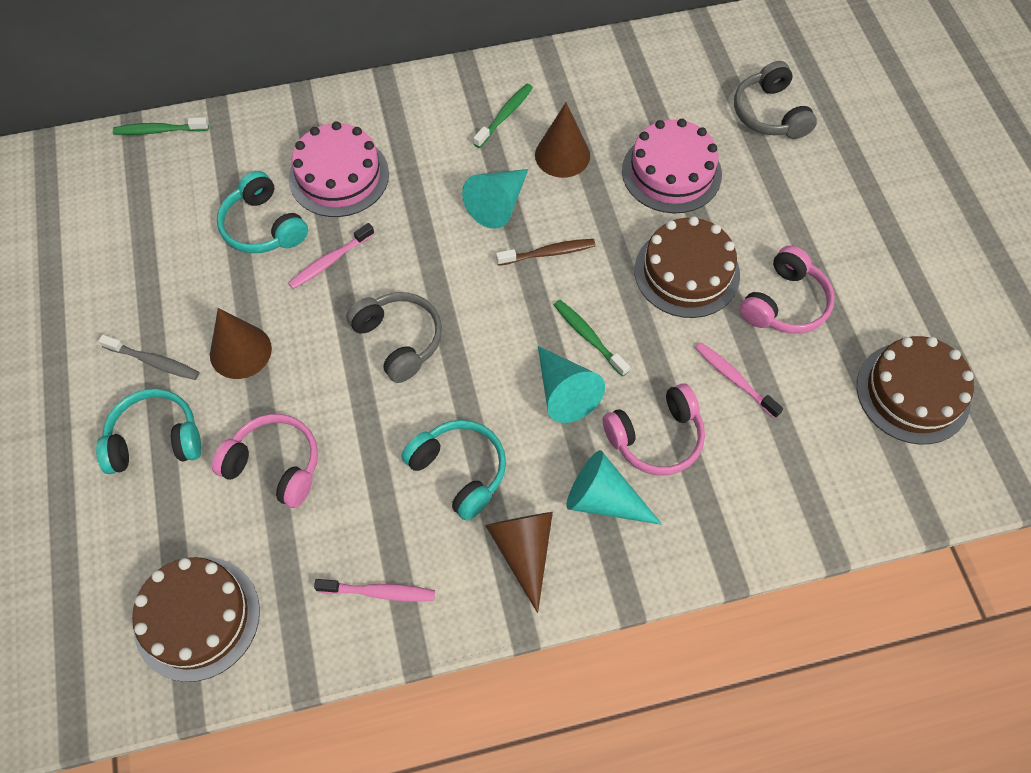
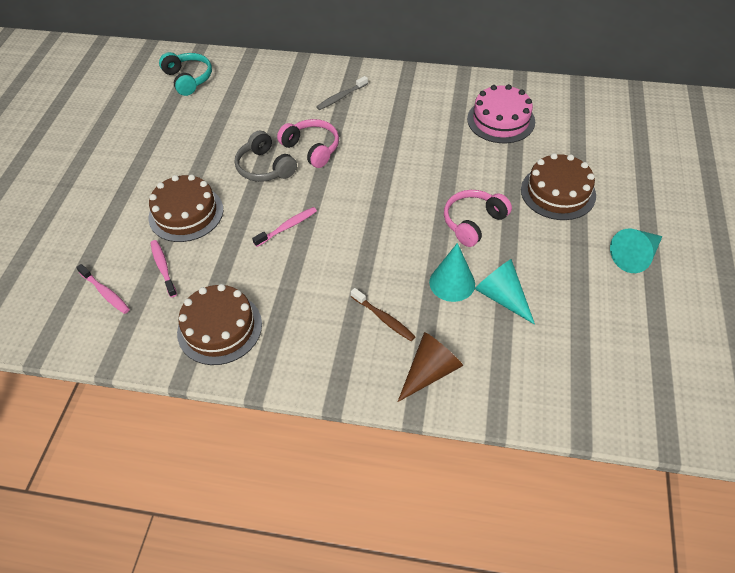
brown cone: 3 -> 1
green toothbrush: 3 -> 0
grey headphones: 2 -> 1
pink cake: 2 -> 1
pink headphones: 3 -> 2
turquoise headphones: 3 -> 1

